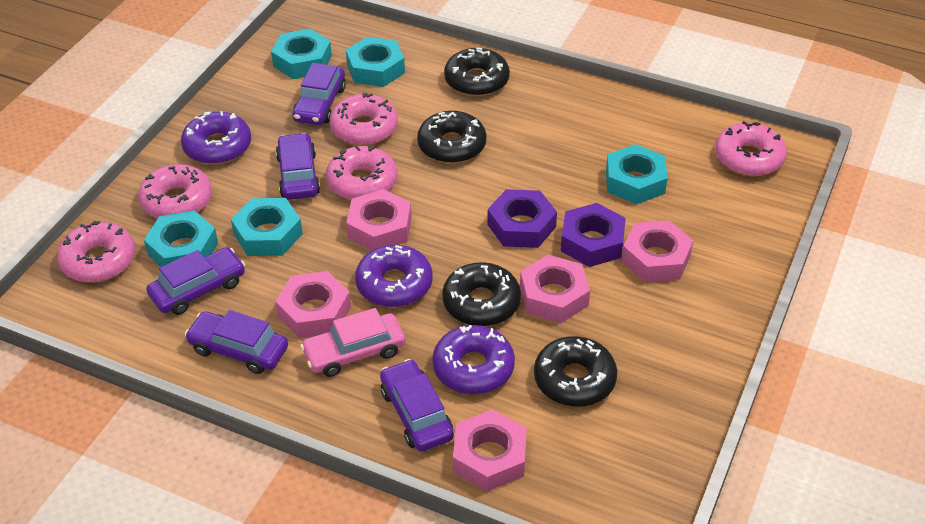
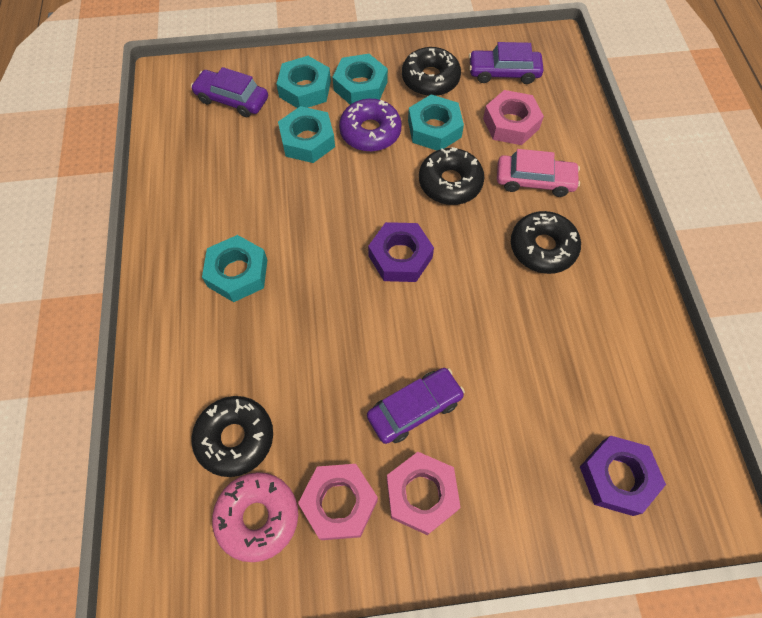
pink donut: 5 -> 1
pink nut: 5 -> 3
purple car: 5 -> 3
purple donut: 3 -> 1

